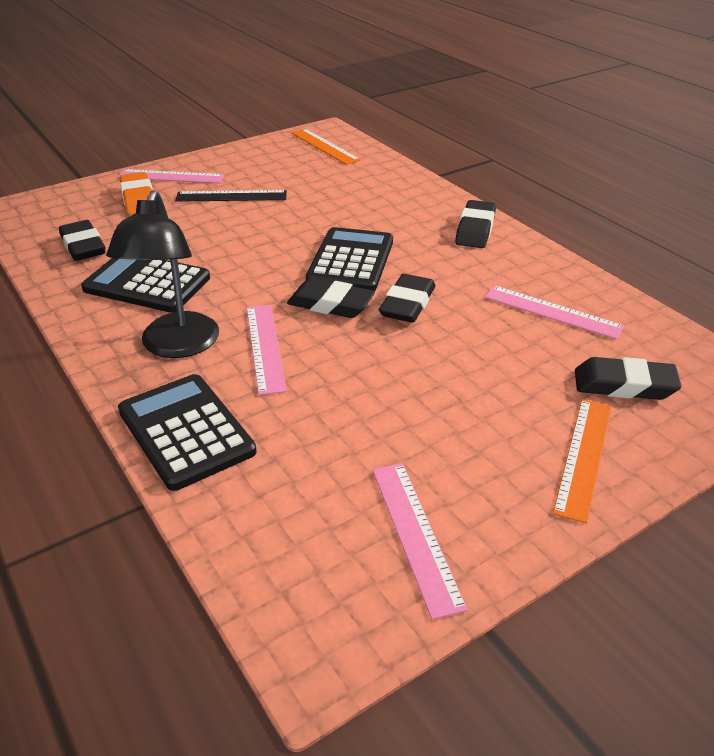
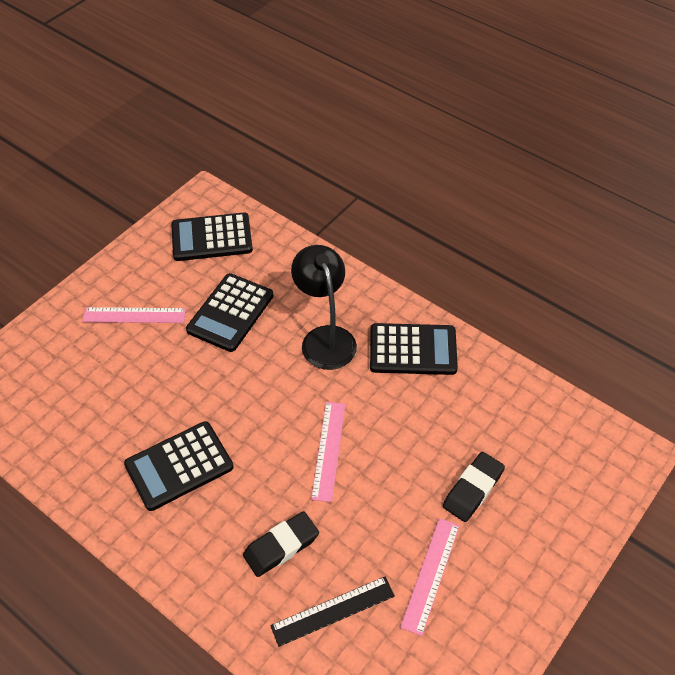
black calculator: 3 -> 4
black eraser: 5 -> 2
orange eraser: 1 -> 0
orange ruler: 2 -> 0
pink ruler: 4 -> 3

